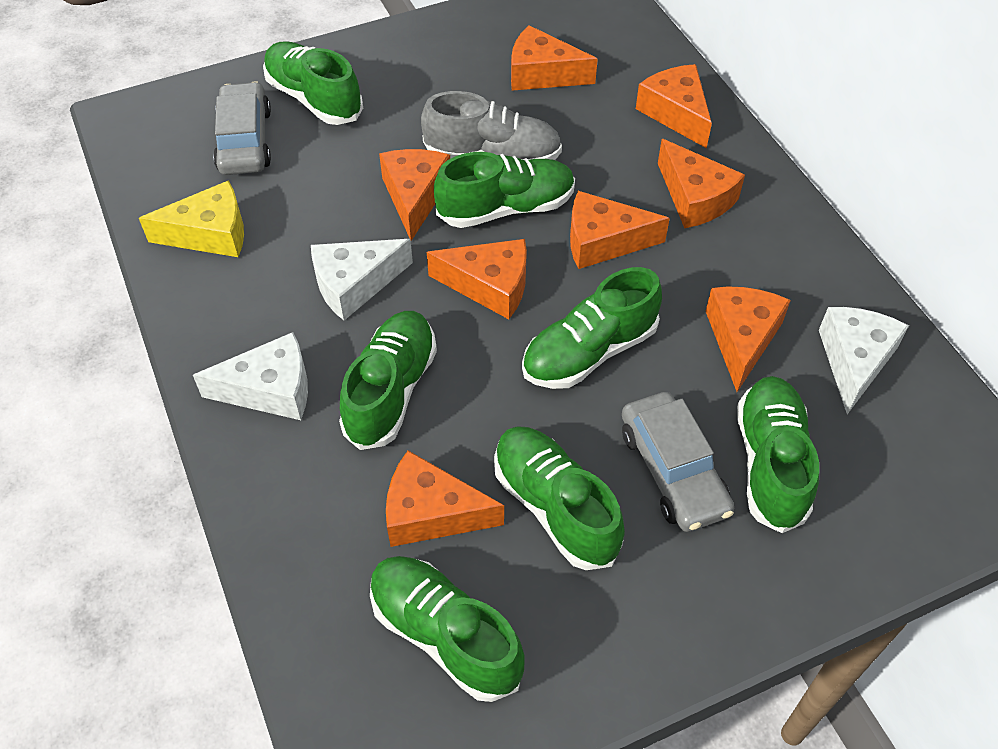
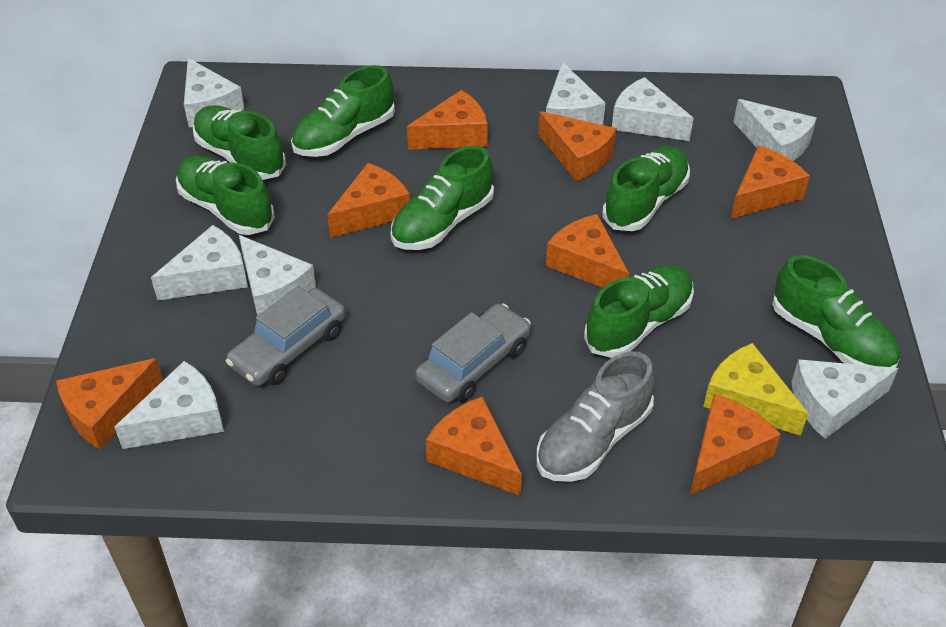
white cheese: 3 -> 8

